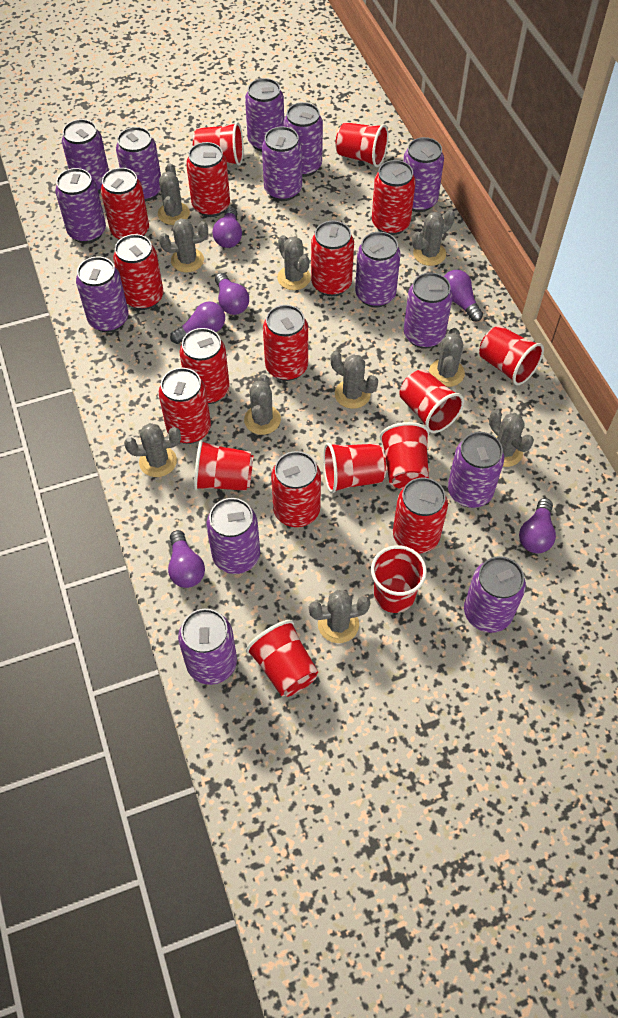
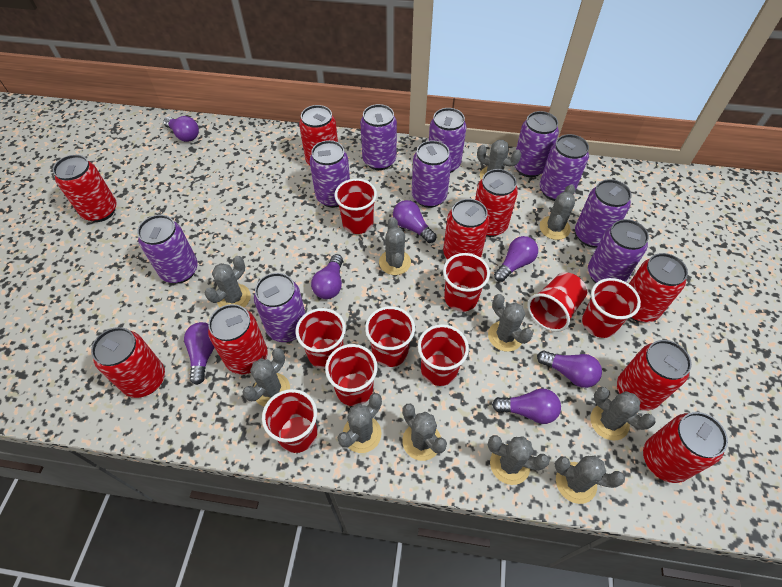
grey cactus: 10 -> 11
purple can: 14 -> 10
purple light bulb: 6 -> 7
red can: 10 -> 9

